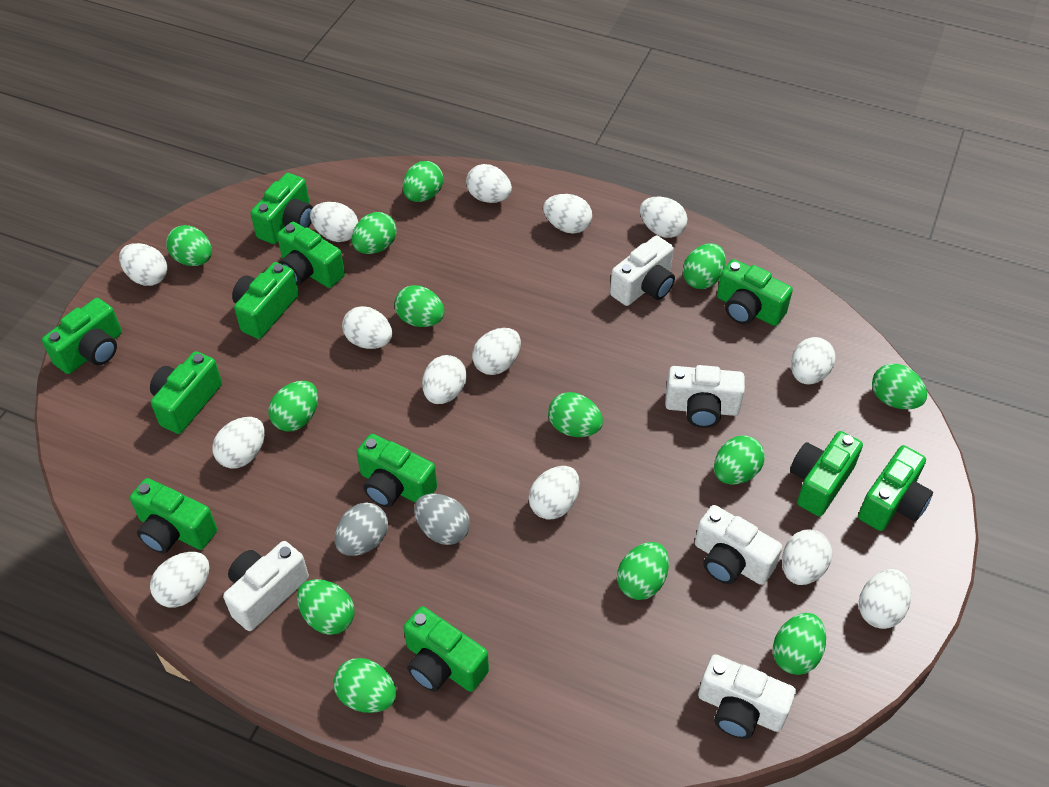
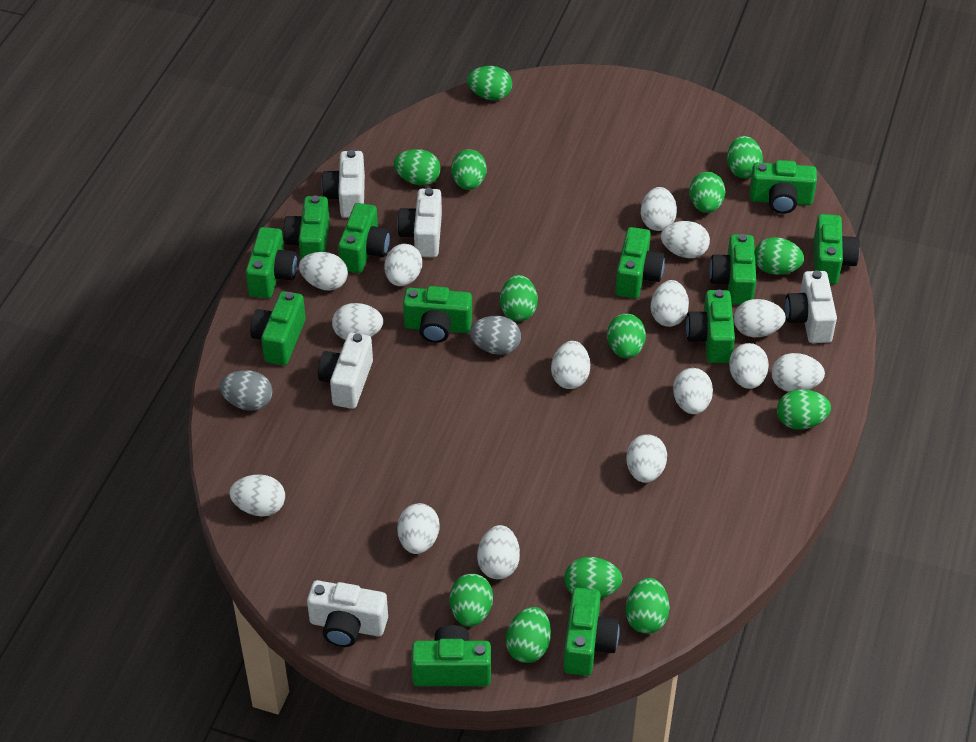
green camera: 11 -> 12
white egg: 14 -> 15

